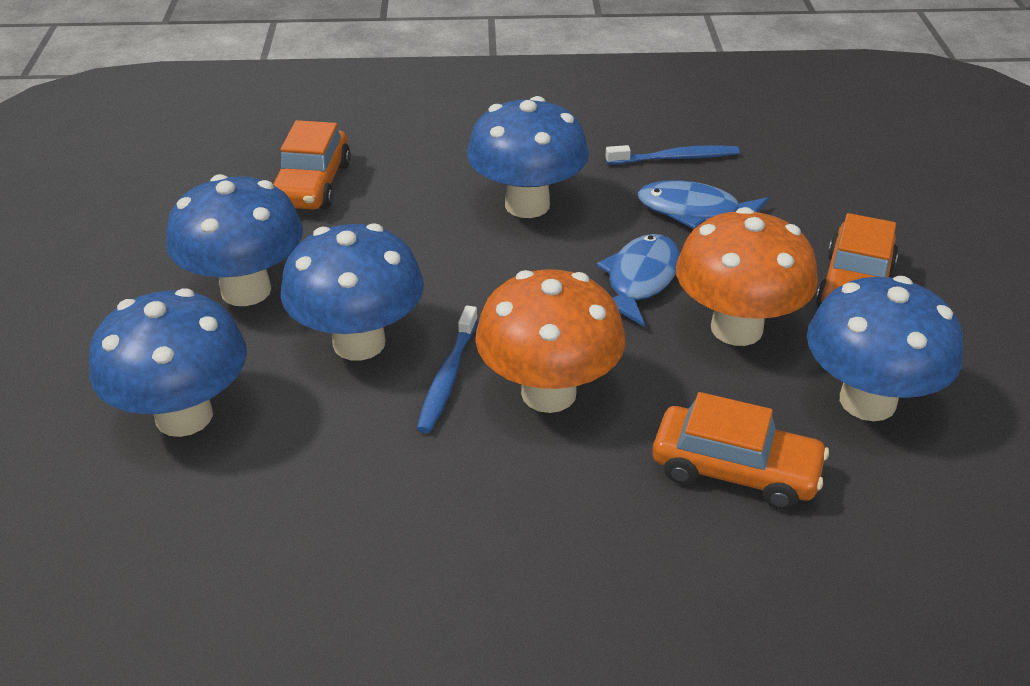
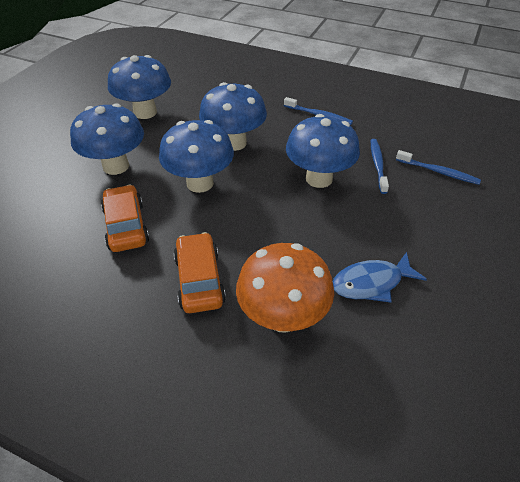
blue fish: 2 -> 1
blue toothbrush: 2 -> 3
orange car: 3 -> 2
orange mushroom: 2 -> 1

